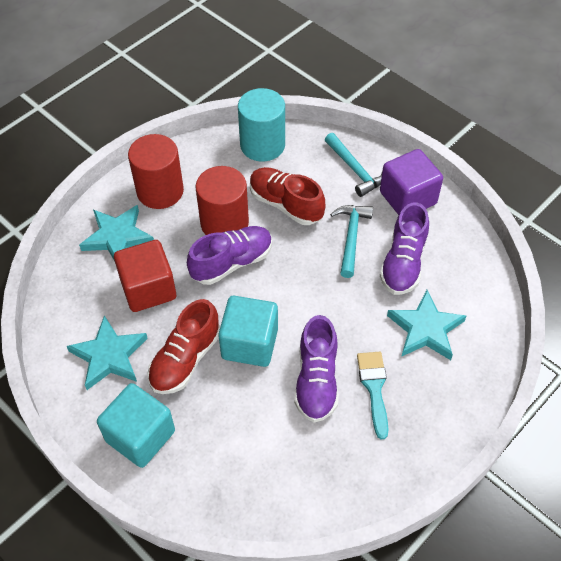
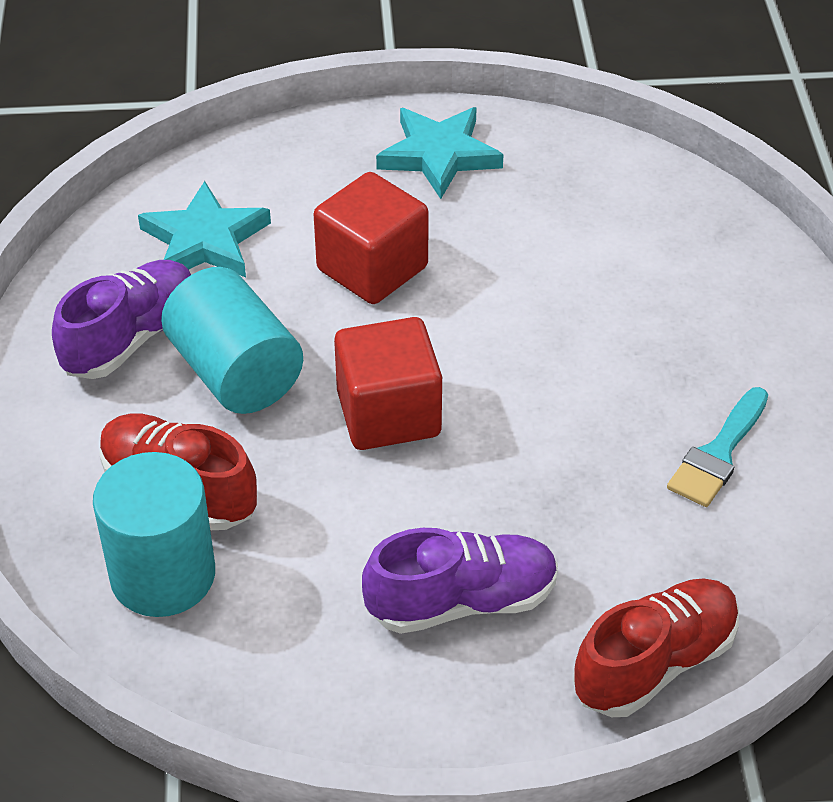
purple cube: 1 -> 0
purple shoe: 3 -> 2
red cube: 1 -> 2
red cylinder: 2 -> 0
turquoise cube: 2 -> 0
turquoise cylinder: 1 -> 2
turquoise hammer: 2 -> 0
turquoise star: 3 -> 2

